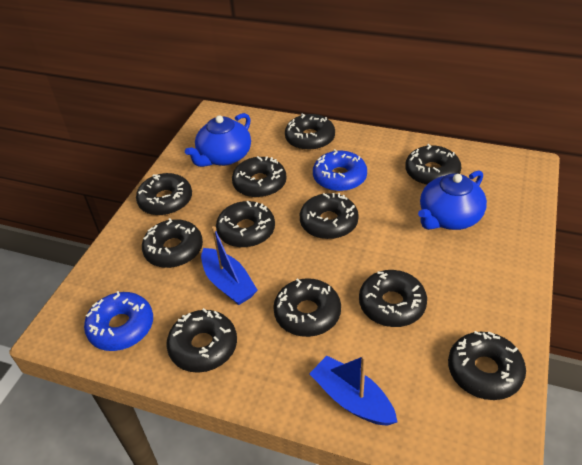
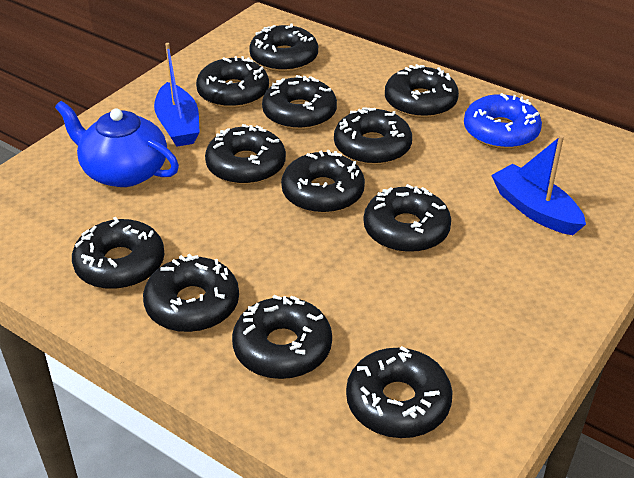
black donut: 11 -> 12
blue donut: 2 -> 1
blue teapot: 2 -> 1

